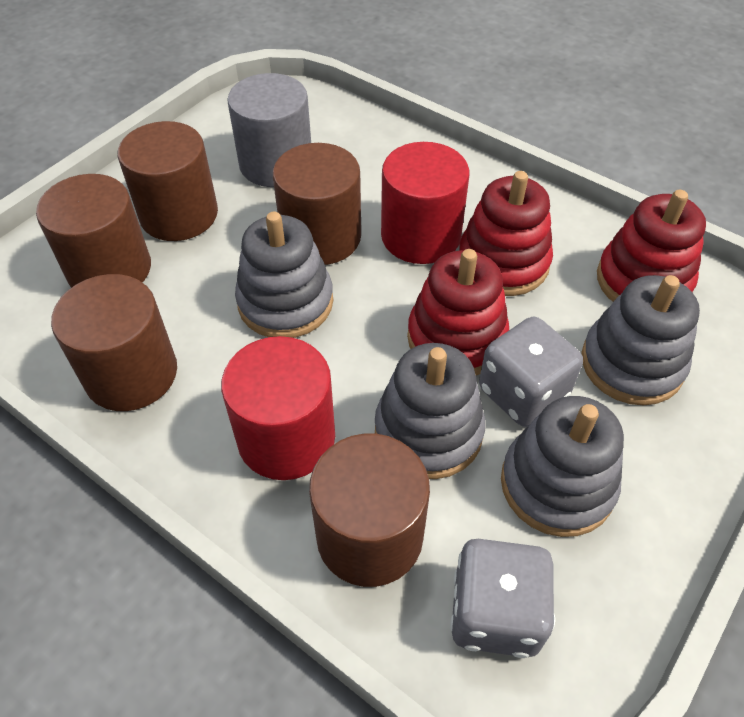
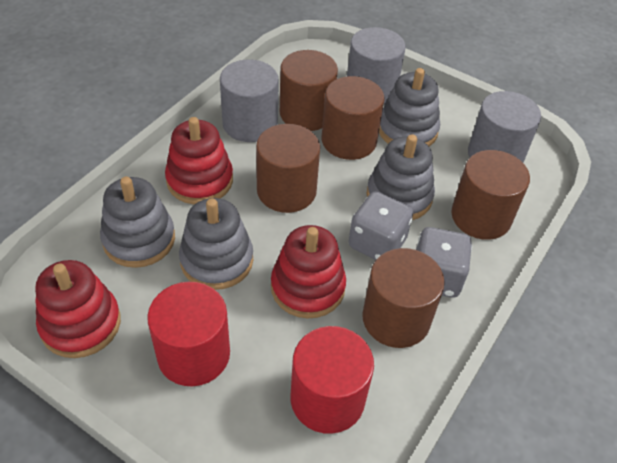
grey cylinder: 1 -> 3

